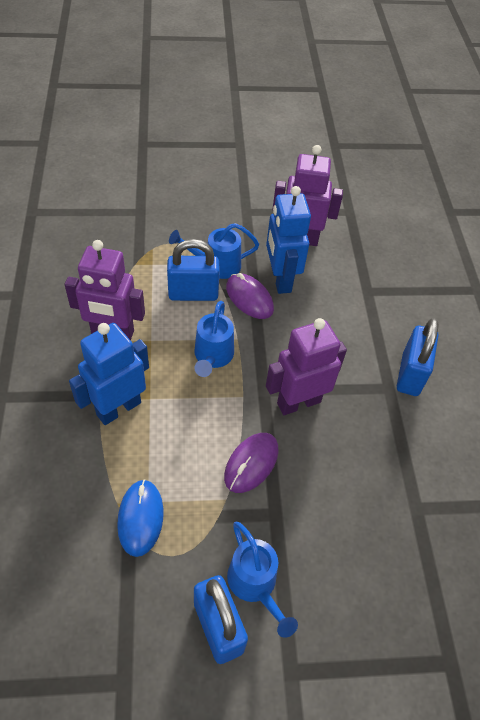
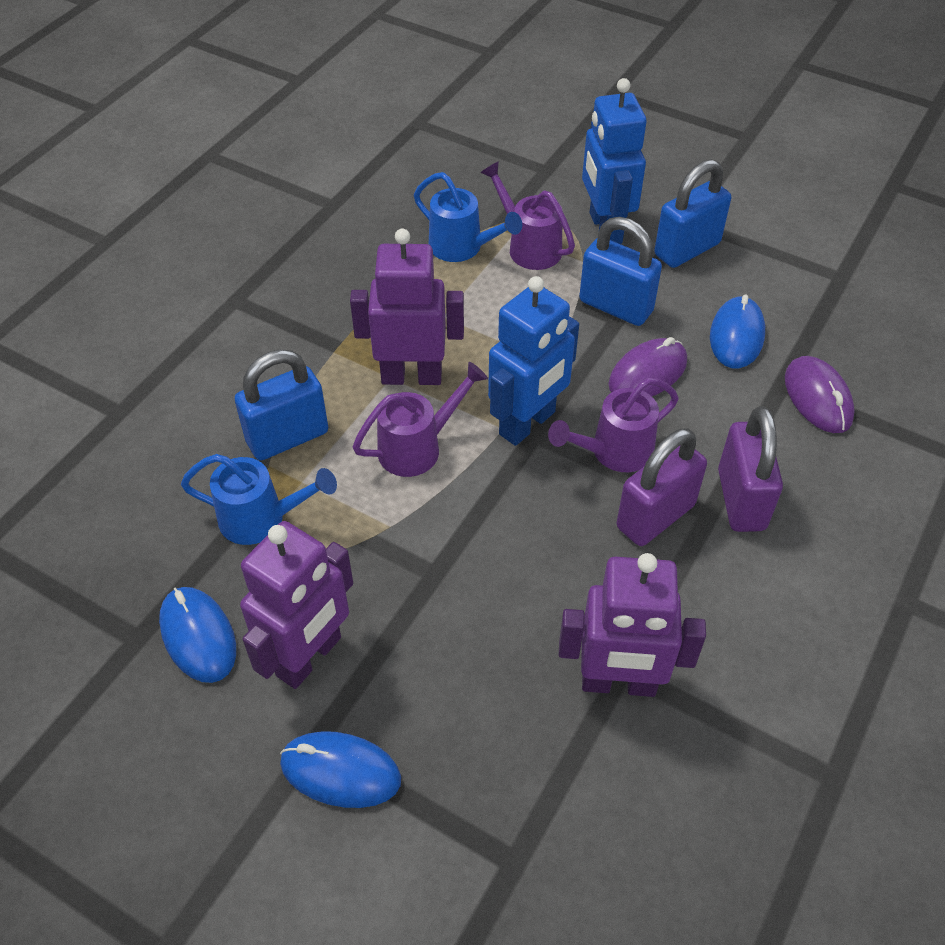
blue mouse: 1 -> 3
blue watering can: 3 -> 2
purple padlock: 0 -> 2
purple watering can: 0 -> 3

